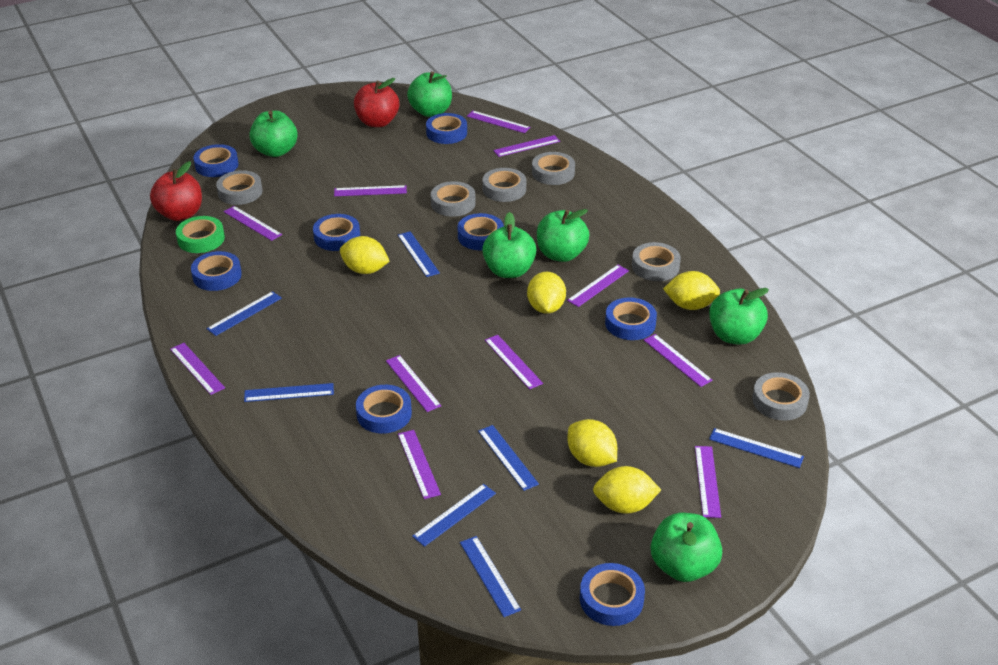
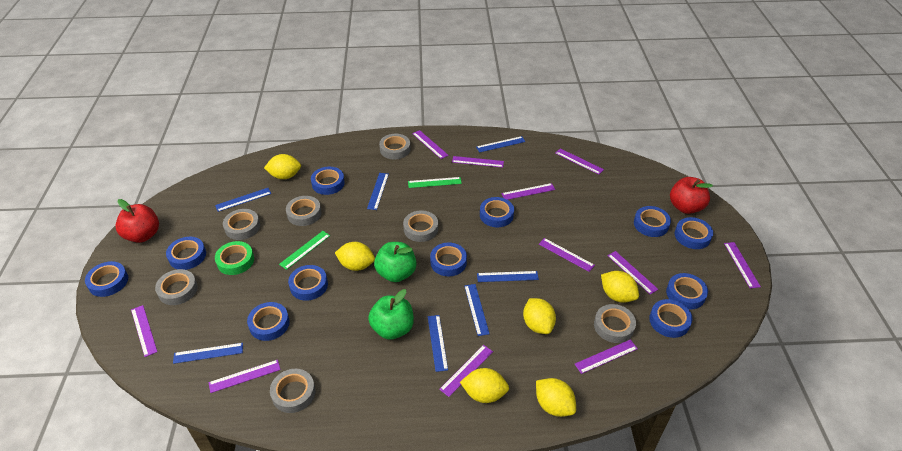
blue tape: 8 -> 11
green apple: 6 -> 2
green ruler: 0 -> 2
grey tape: 6 -> 7
yellow lemon: 5 -> 6

